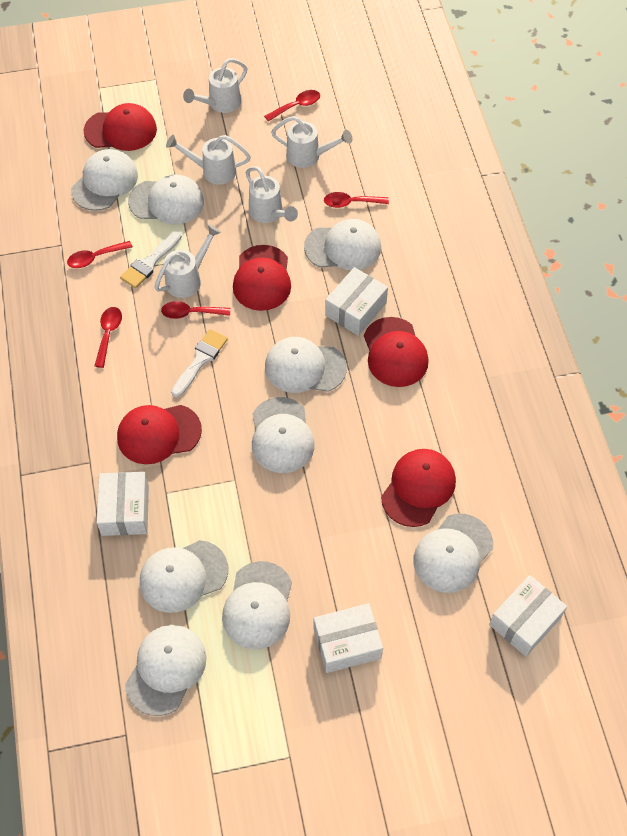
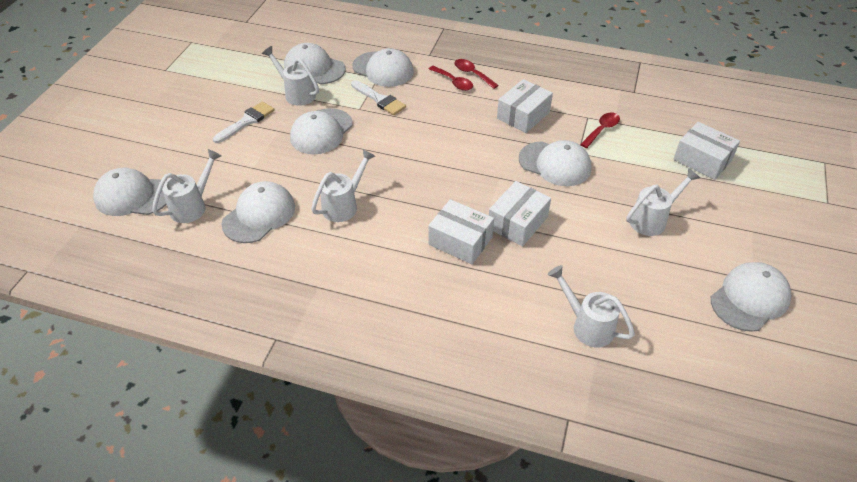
red cap: 5 -> 0
red spoon: 5 -> 3
white cap: 9 -> 7

